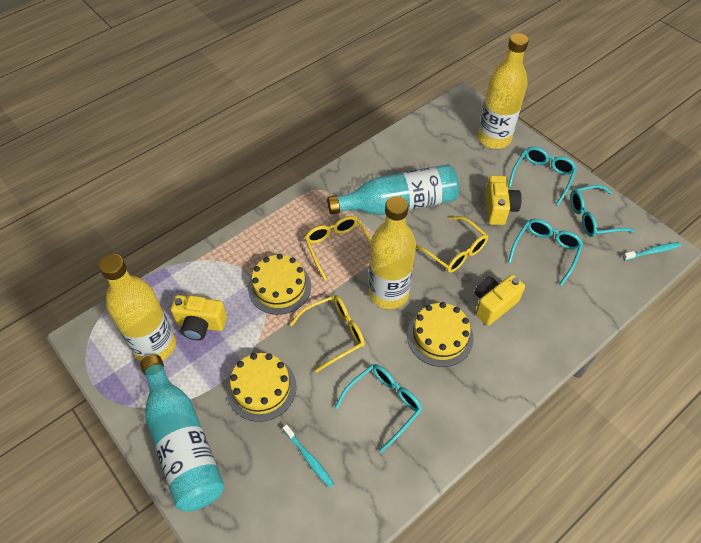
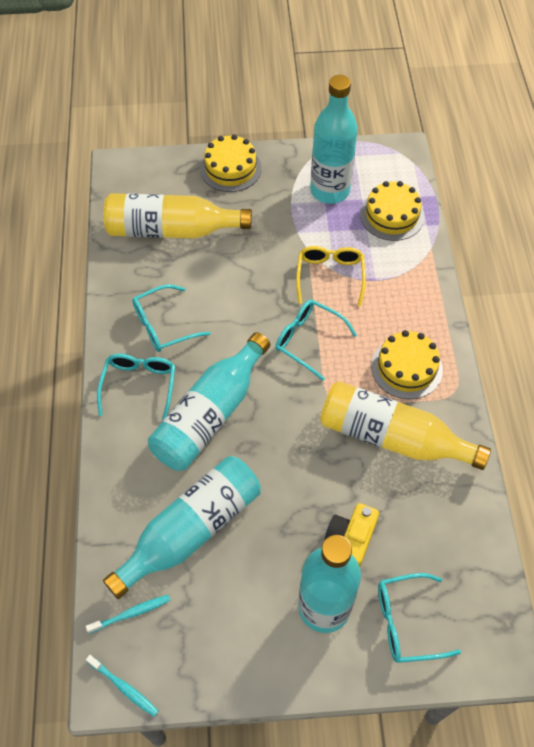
turquoise bottle: 2 -> 4
yellow bottle: 3 -> 2
yellow camera: 3 -> 1
yellow glasses: 3 -> 1

